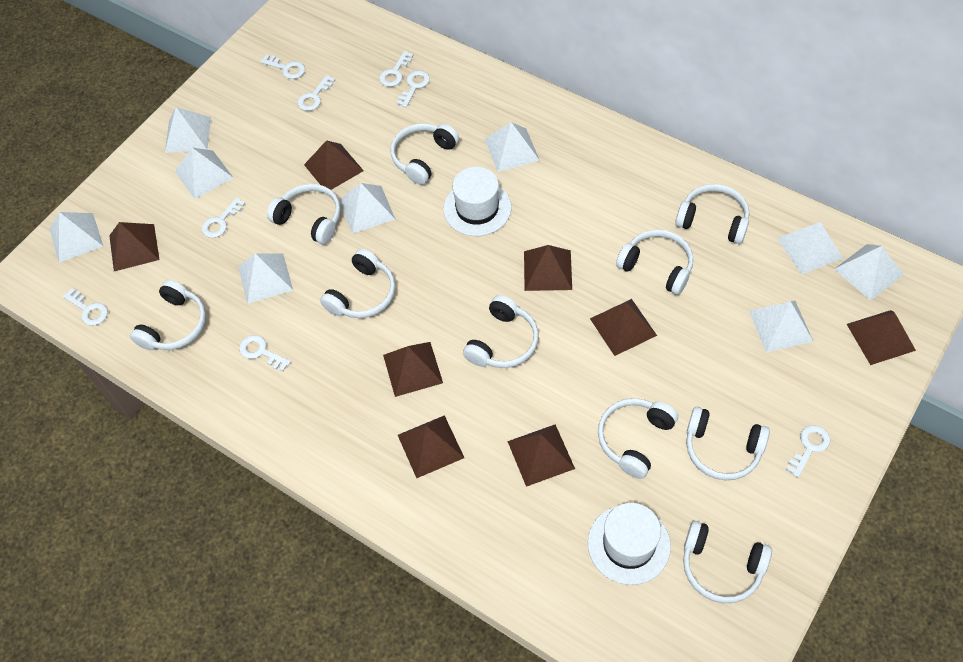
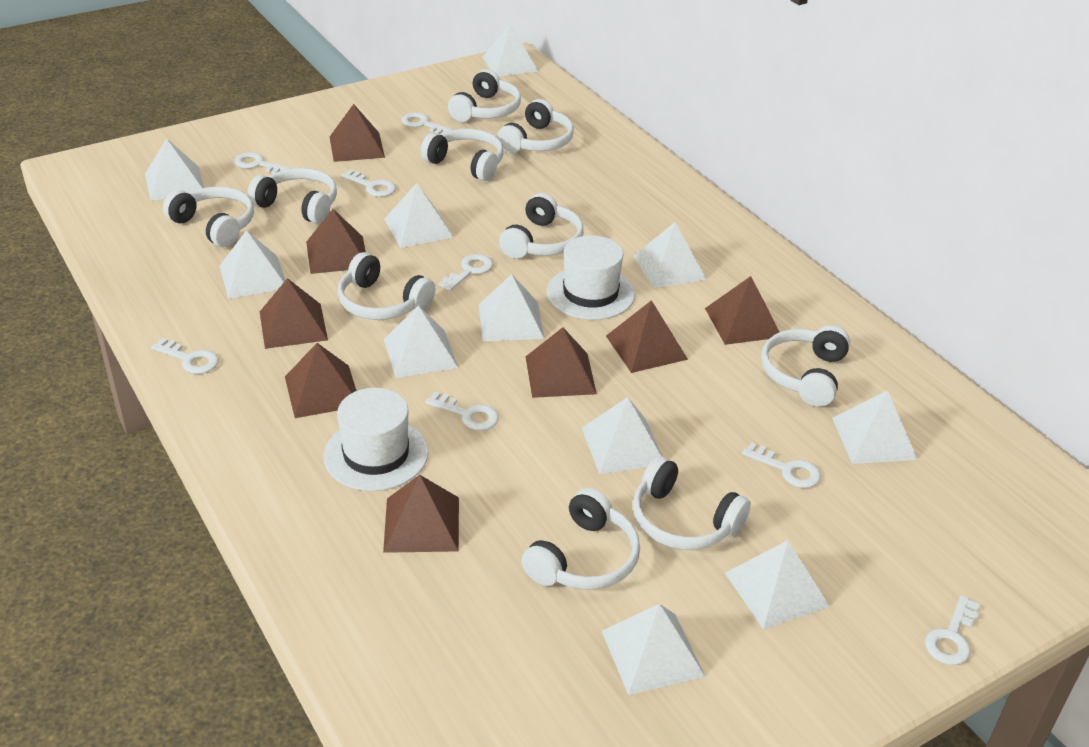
white pyramid: 9 -> 11

